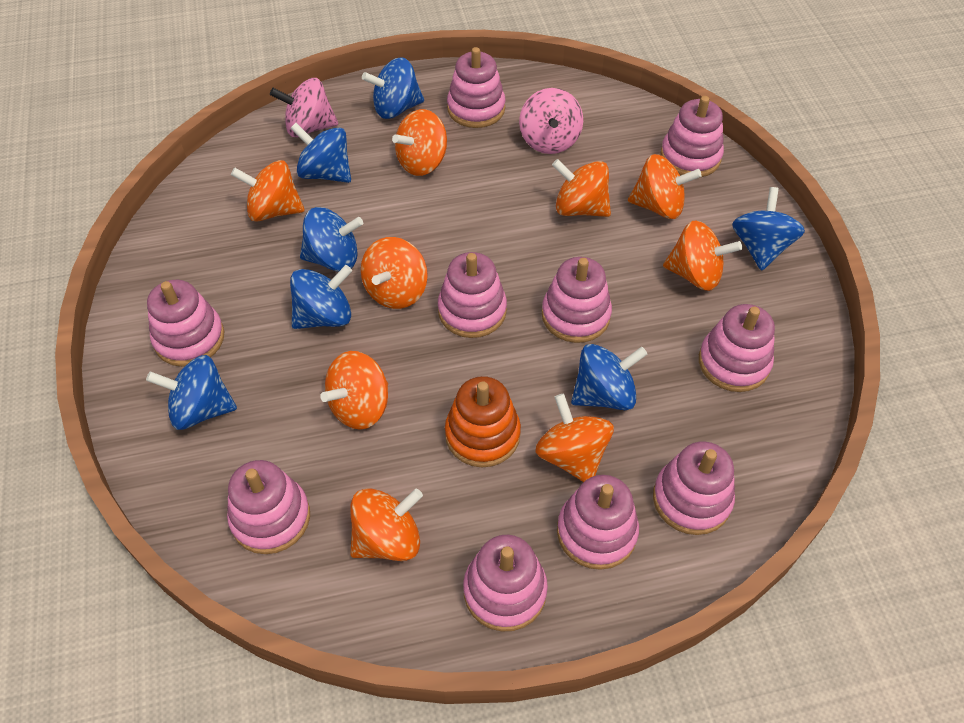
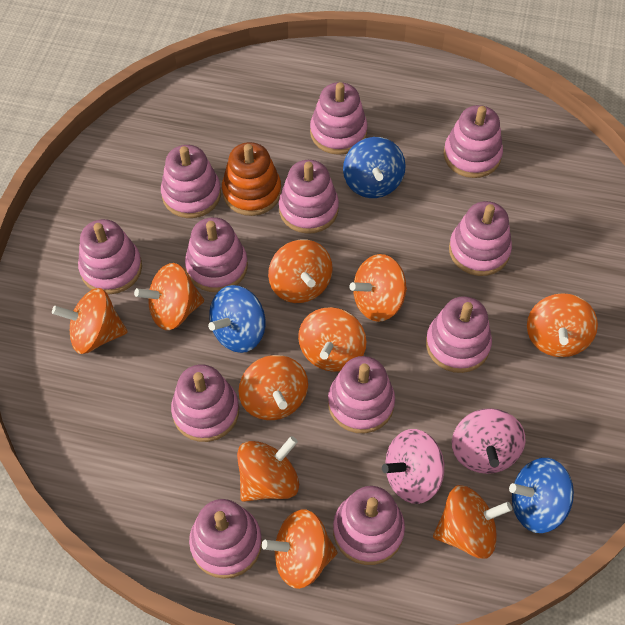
blue spinning top: 7 -> 3
orange spinning top: 9 -> 10
pink stacking toy: 10 -> 12

